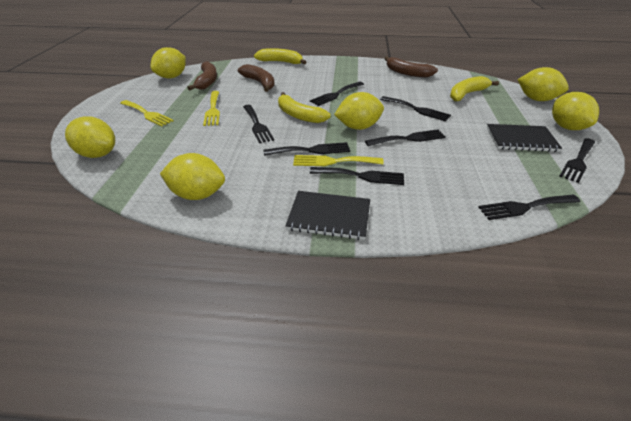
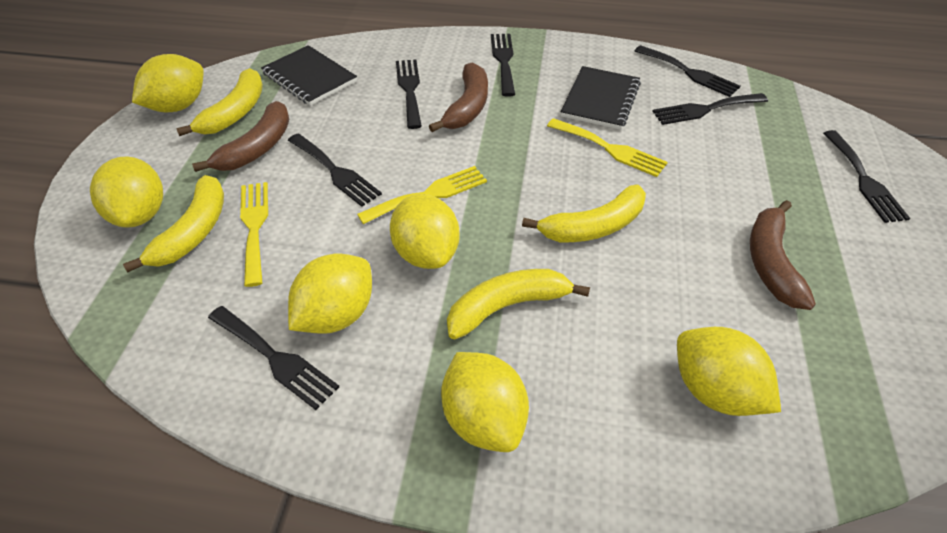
black fork: 8 -> 7
yellow banana: 3 -> 4

